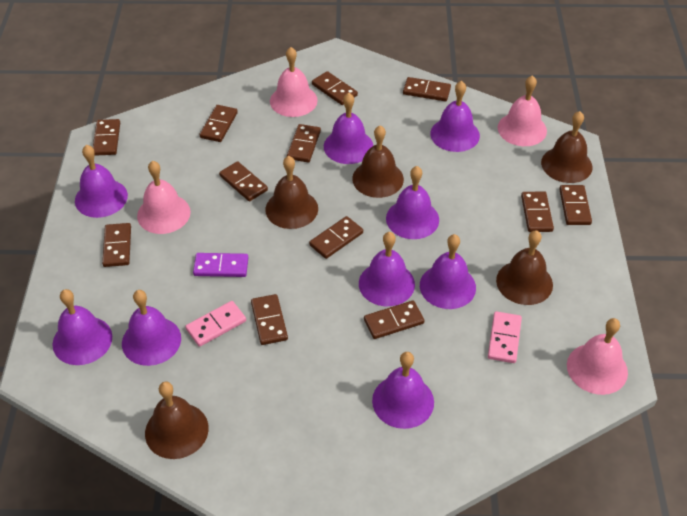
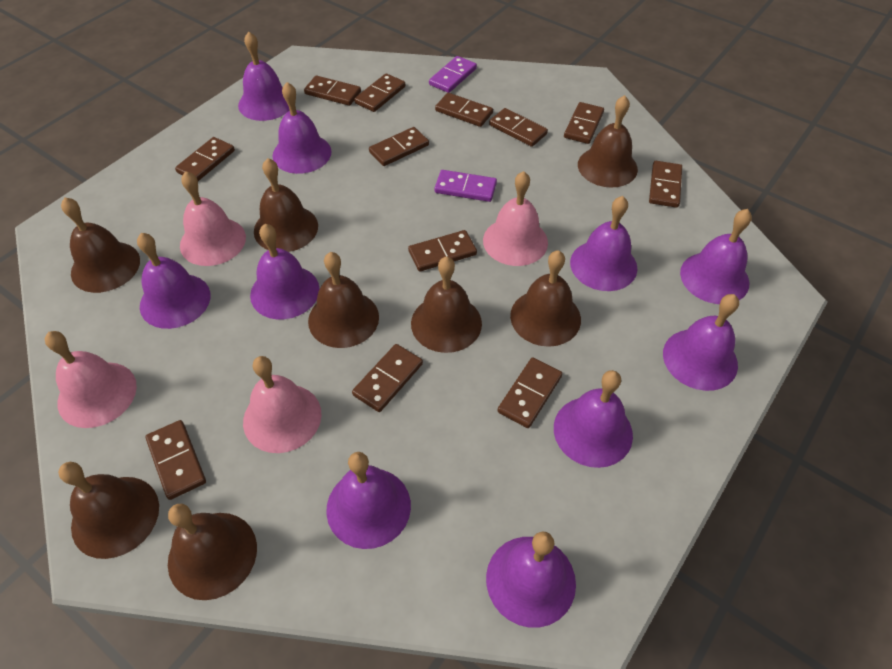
brown bell: 5 -> 8
pink domino: 2 -> 0
purple bell: 9 -> 10
purple domino: 1 -> 2

